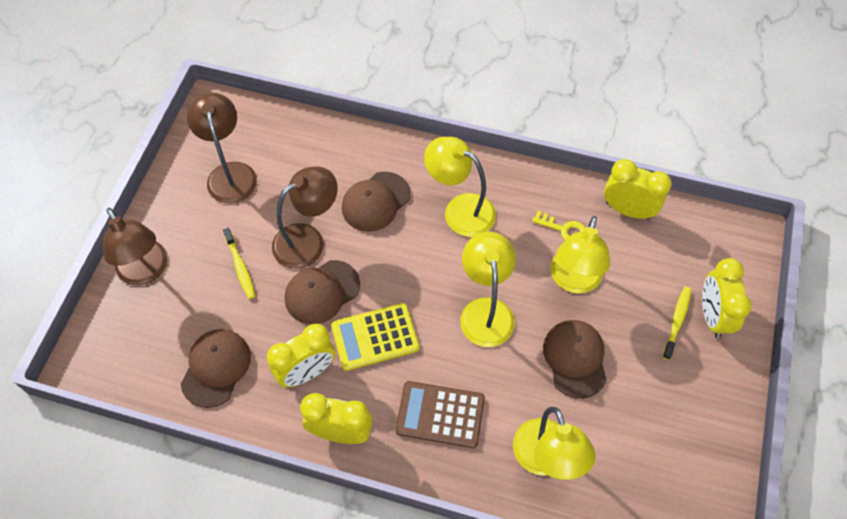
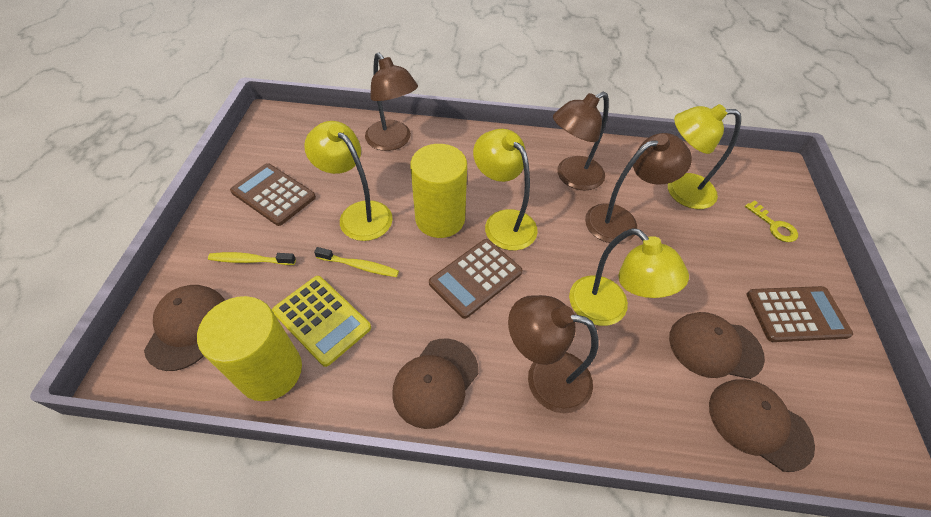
brown calculator: 1 -> 3
brown lamp: 3 -> 4
yellow clock: 4 -> 0
yellow cylinder: 0 -> 2

